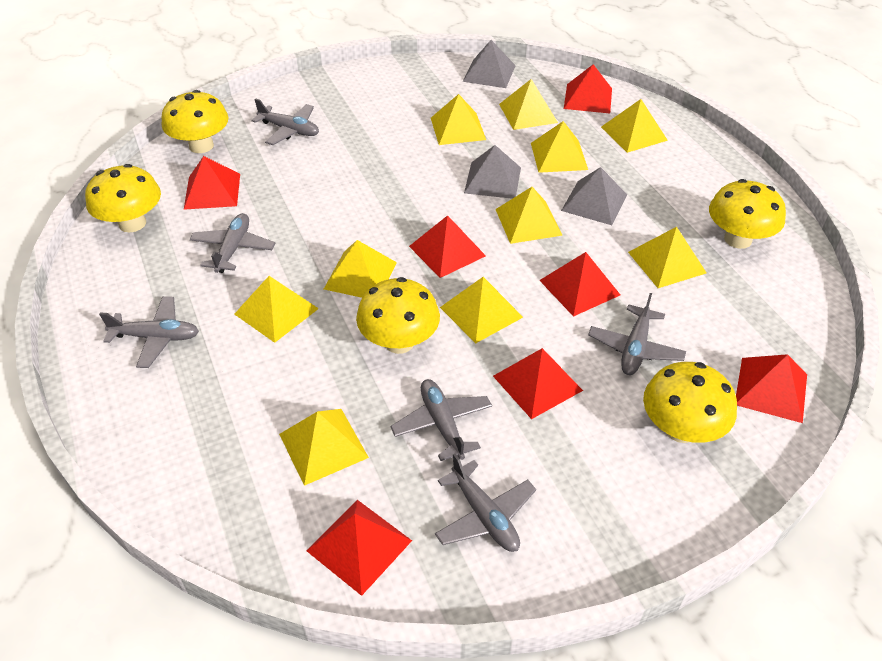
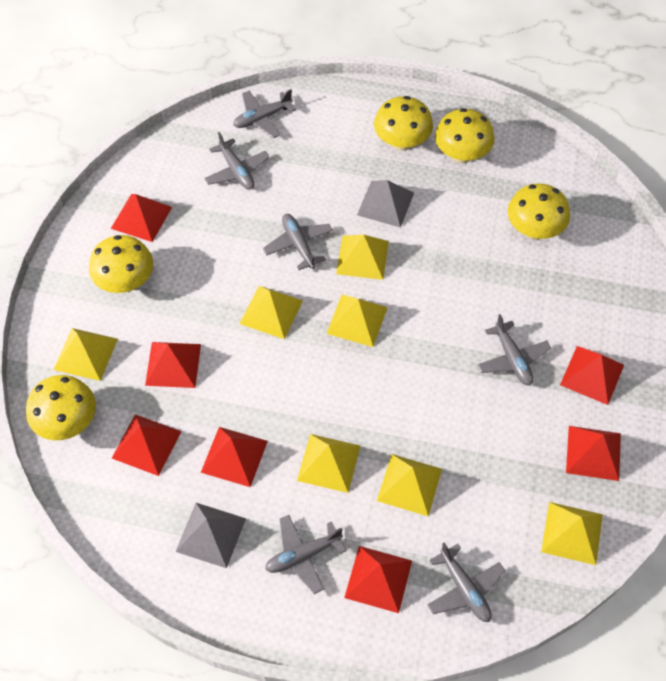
grey pyramid: 3 -> 2
yellow pyramid: 10 -> 7

